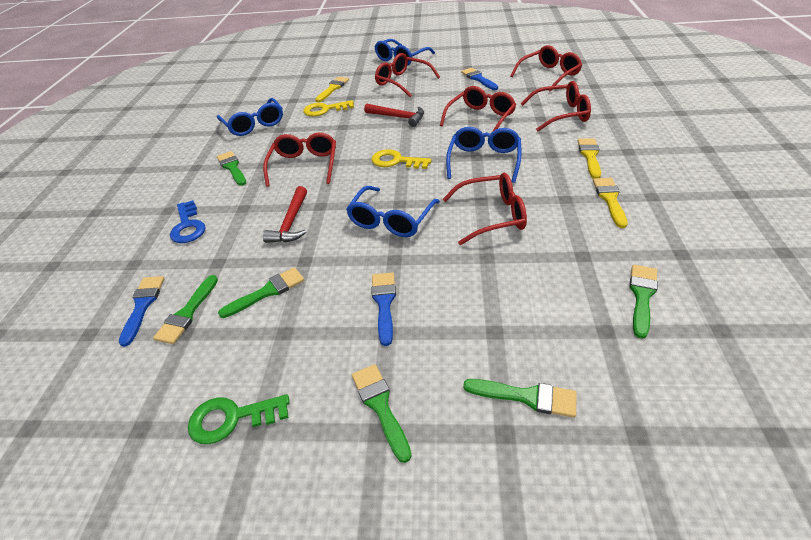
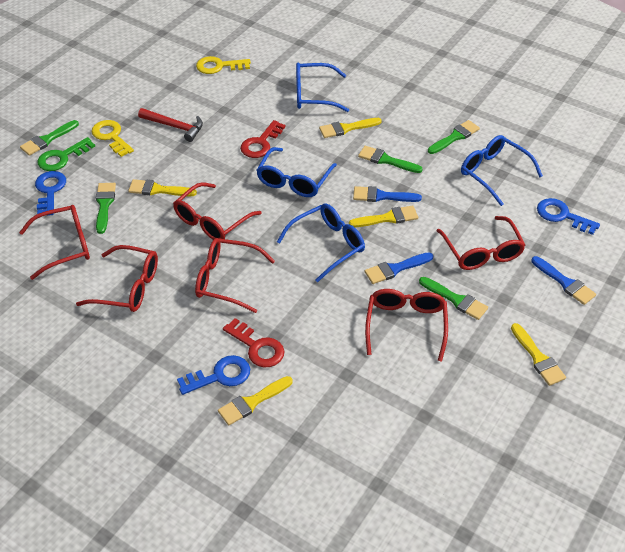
blue key: 1 -> 3
green brush: 6 -> 5
red hammer: 2 -> 1
red key: 0 -> 2
yellow brush: 3 -> 5

